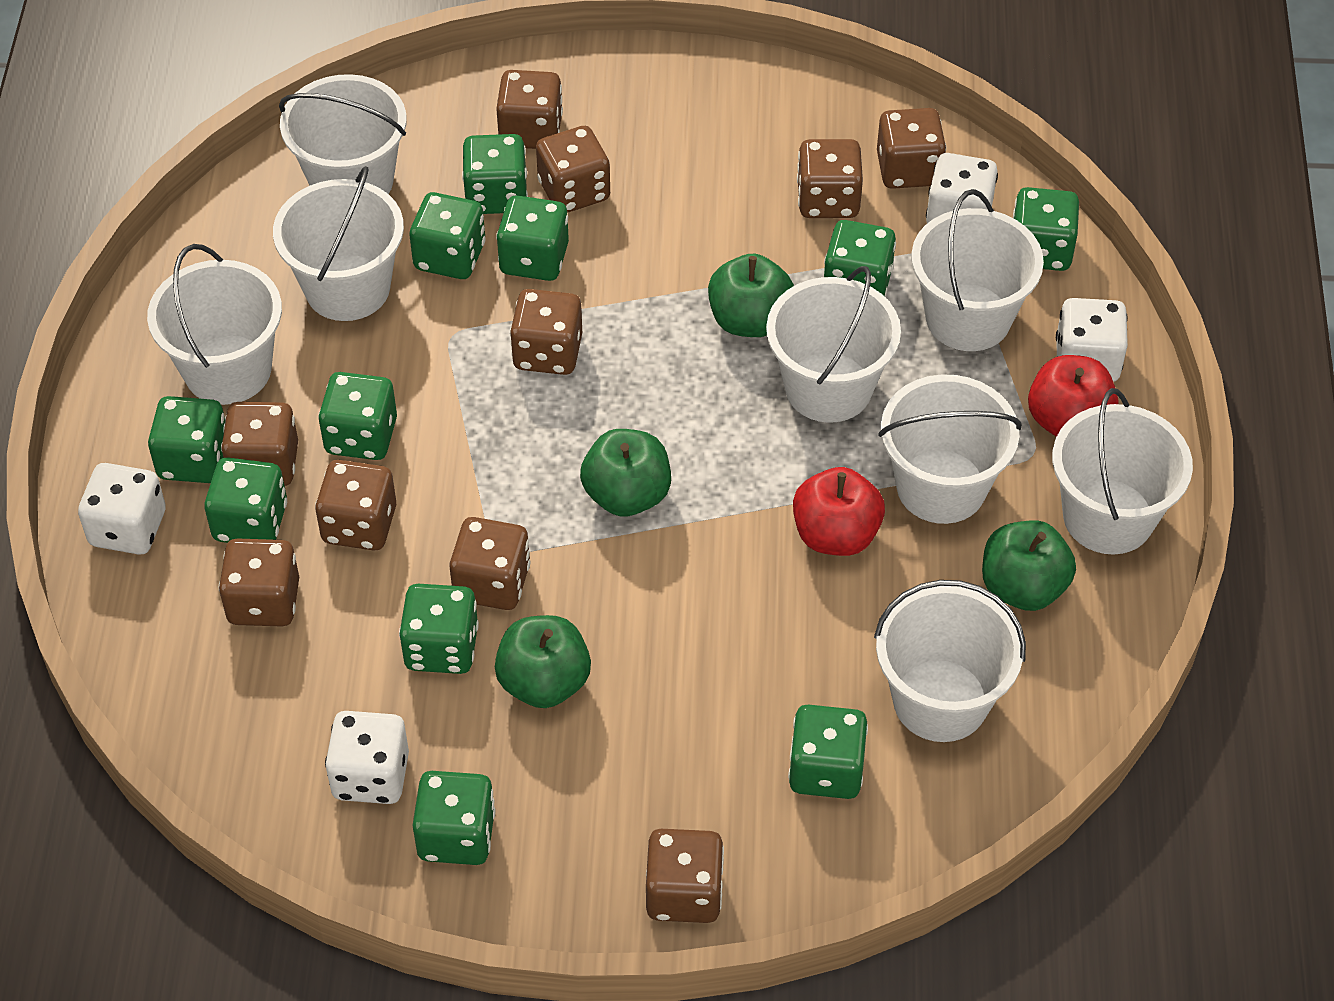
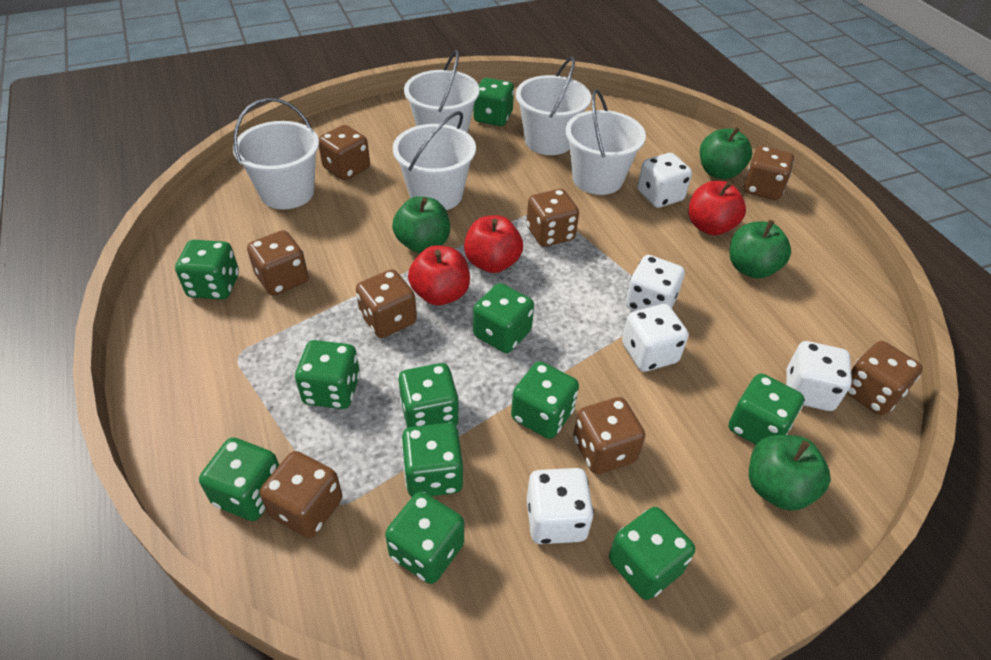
brown dice: 10 -> 8
red apple: 2 -> 3
white bucket: 8 -> 5
white dice: 4 -> 5

